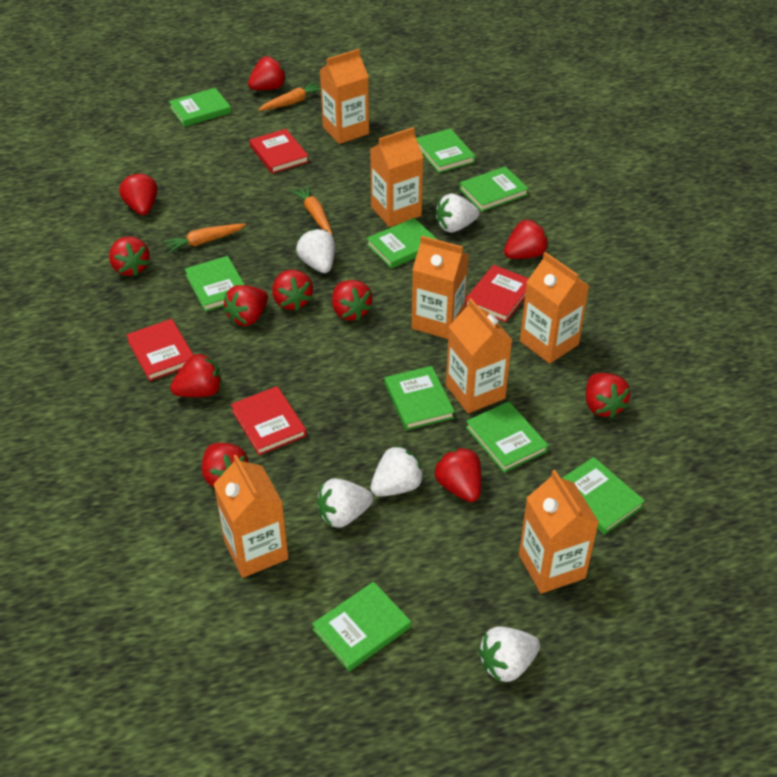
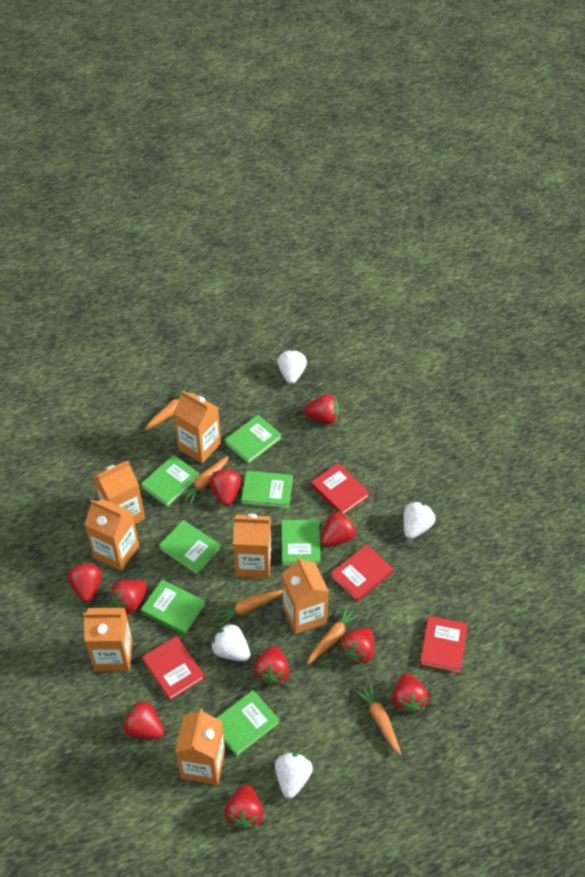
green book: 9 -> 7
orange carrot: 3 -> 5
red strawberry: 11 -> 10
white strawberry: 5 -> 4

